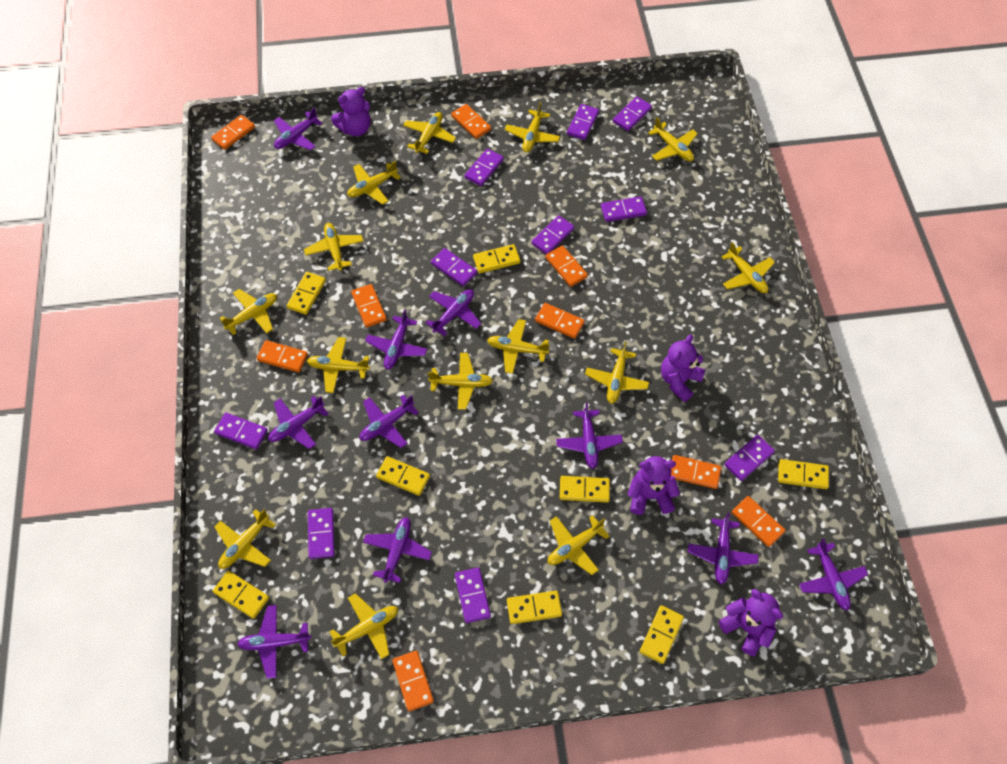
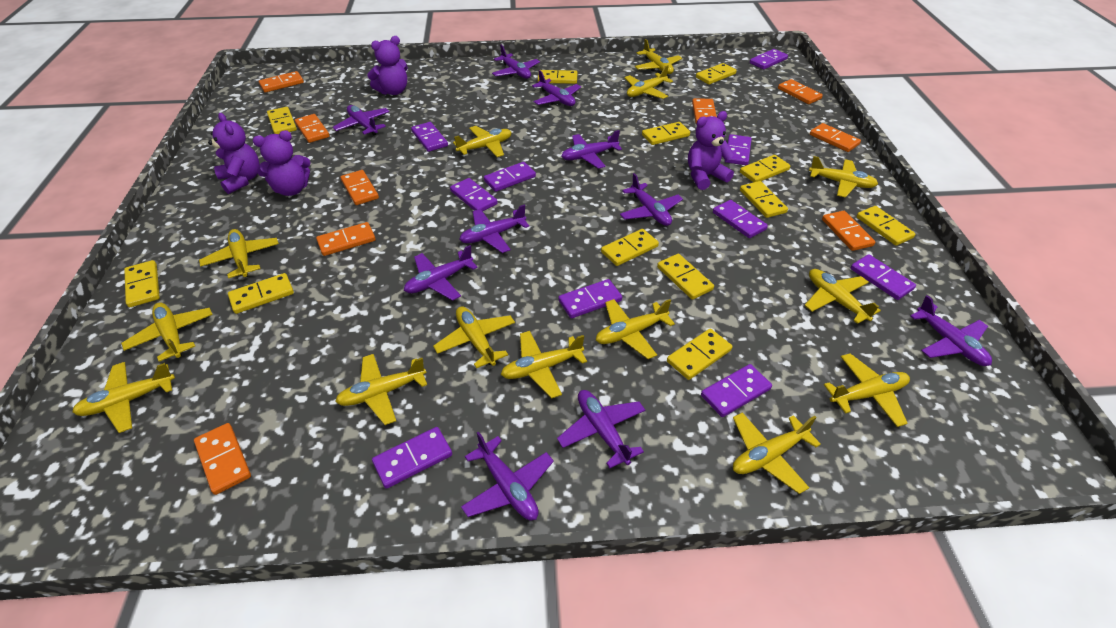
yellow domino: 8 -> 12

